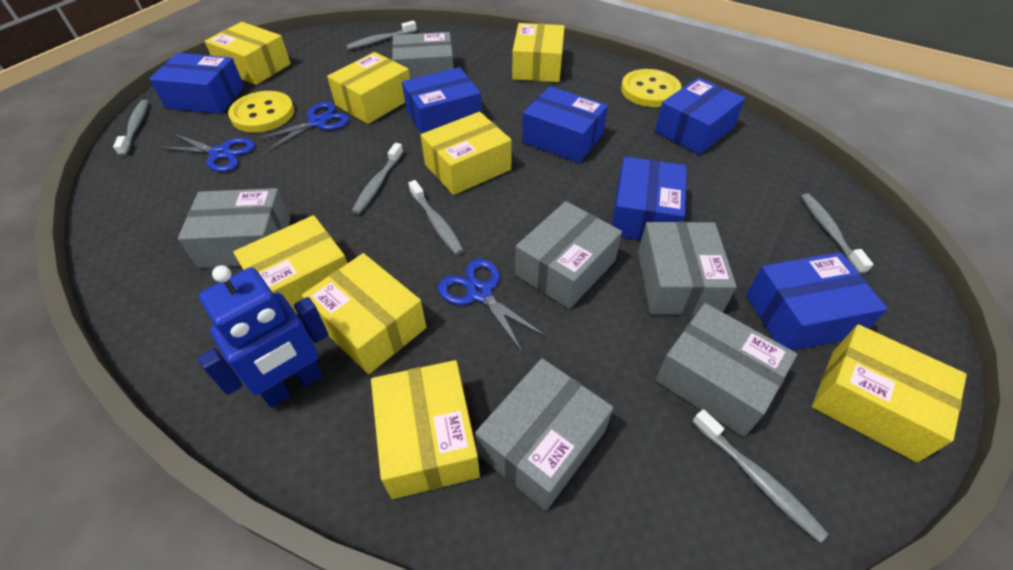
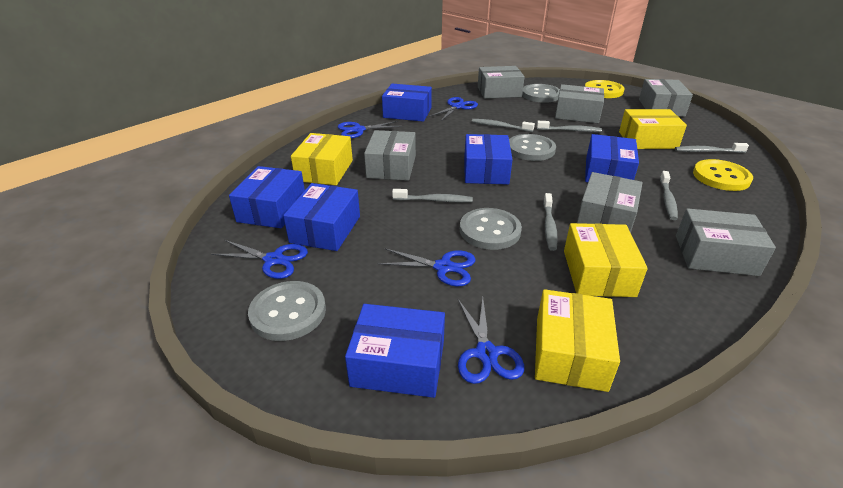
blue robot: 1 -> 0
blue scissors: 3 -> 5
grey button: 0 -> 4
yellow box: 8 -> 4

